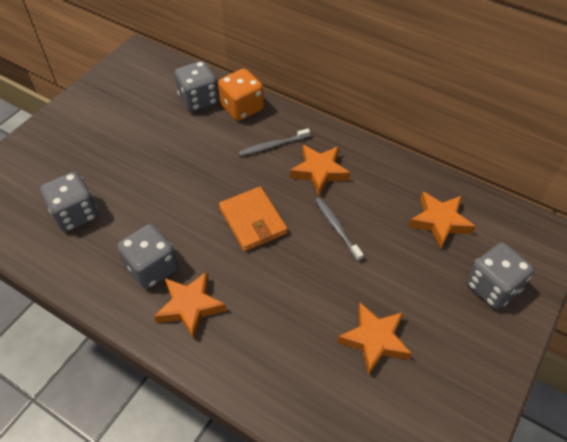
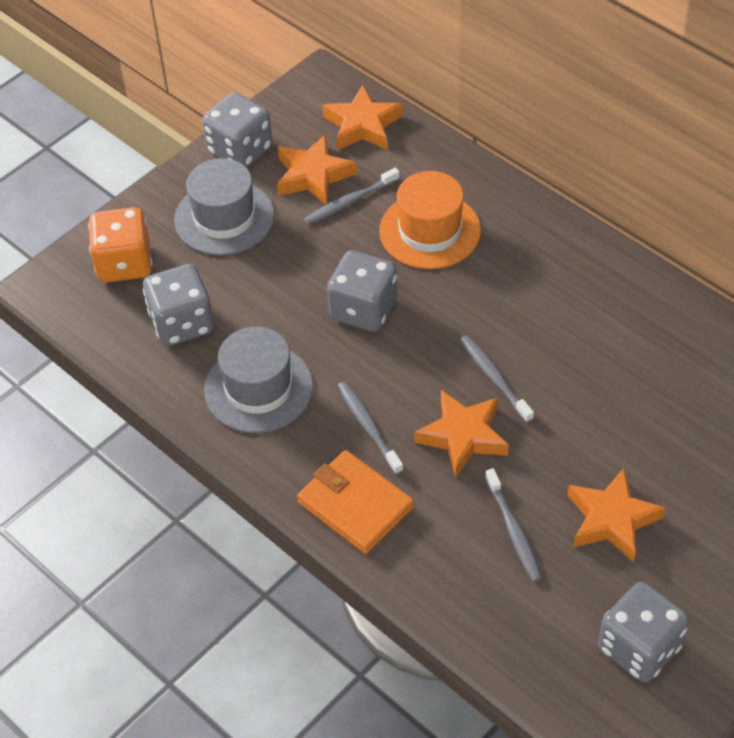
grey hat: 0 -> 2
grey toothbrush: 2 -> 4
orange hat: 0 -> 1

